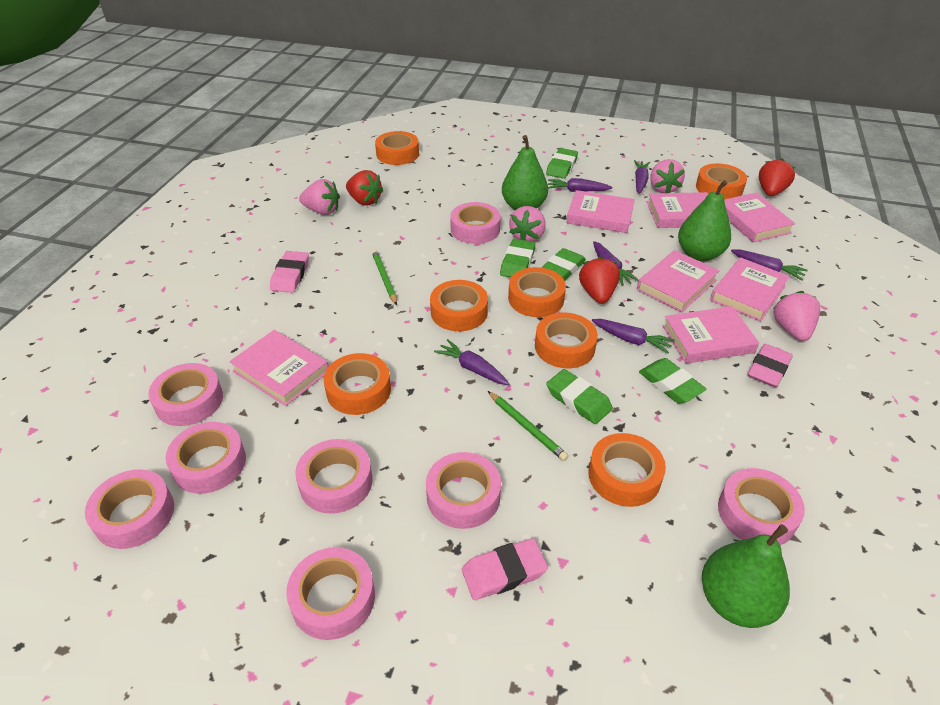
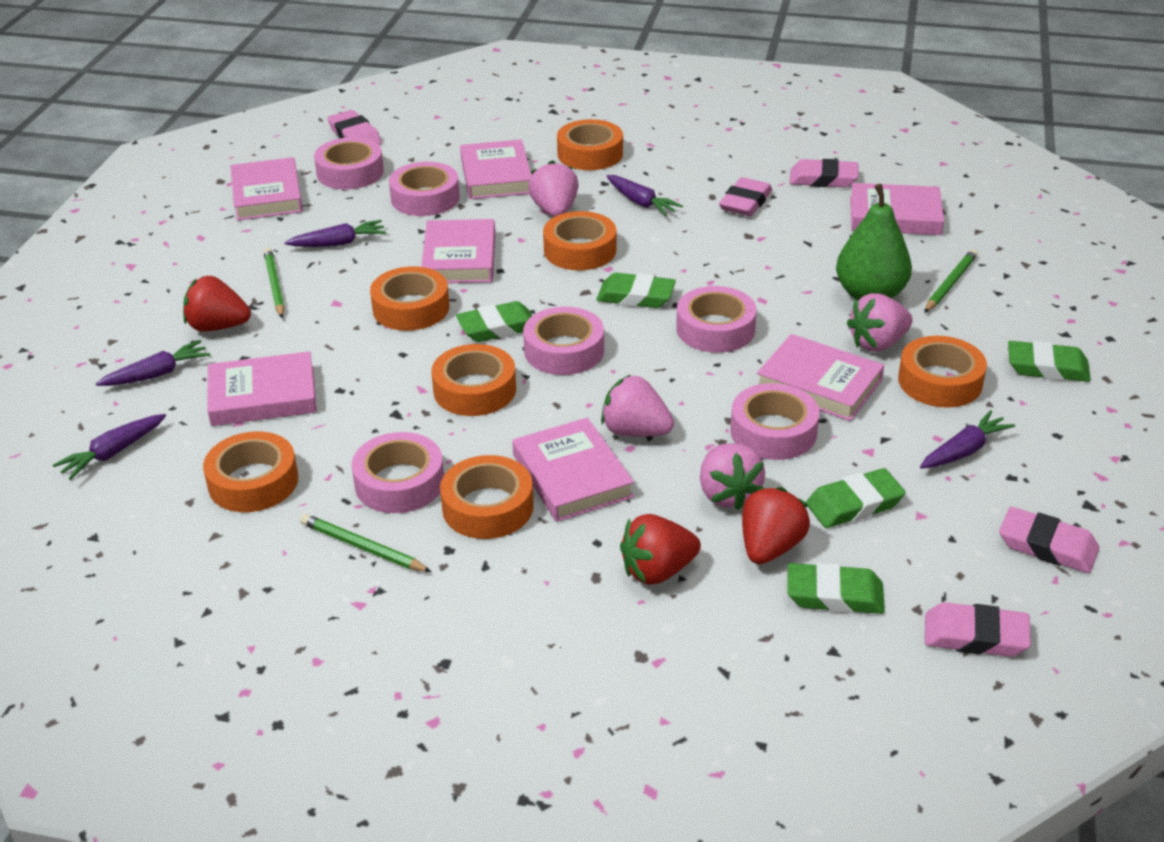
green pear: 3 -> 1
green pencil: 2 -> 3
pink eraser: 3 -> 5
pink tape: 8 -> 6
purple carrot: 6 -> 5

